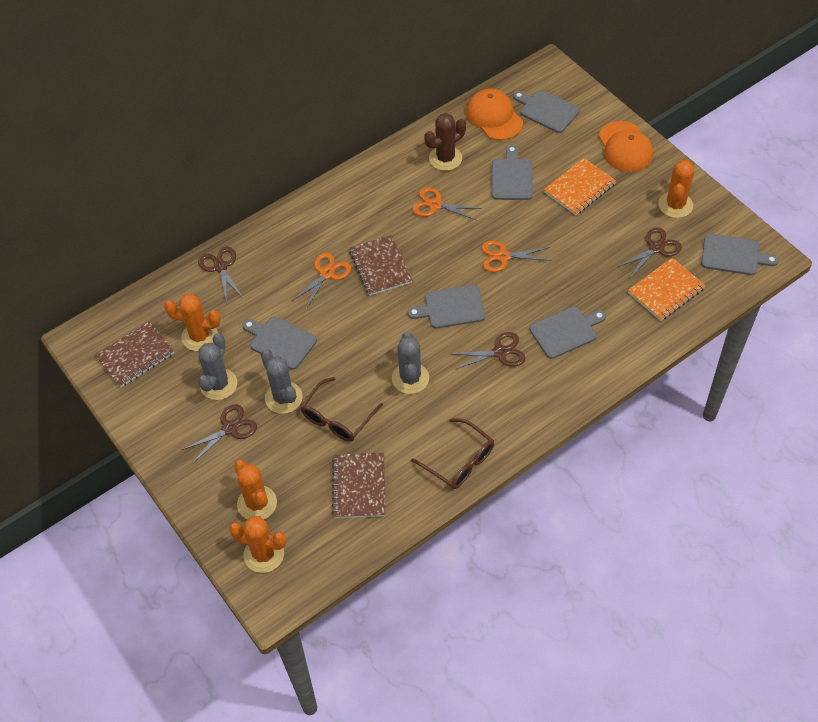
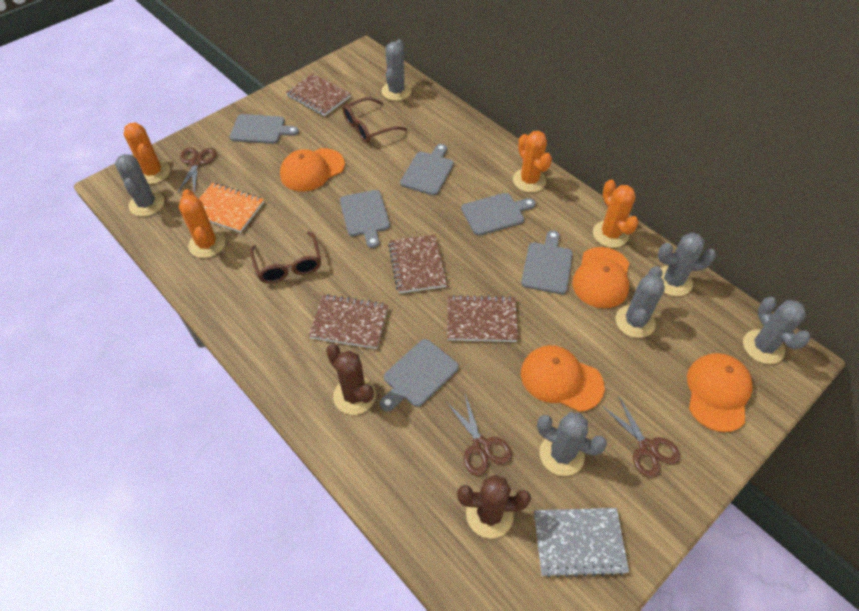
brown cactus: 1 -> 2
brown notebook: 3 -> 4
brown scissors: 4 -> 3
grey cactus: 3 -> 6
grey notebook: 0 -> 1
orange cap: 2 -> 4
orange notebook: 2 -> 1
orange scissors: 3 -> 0

